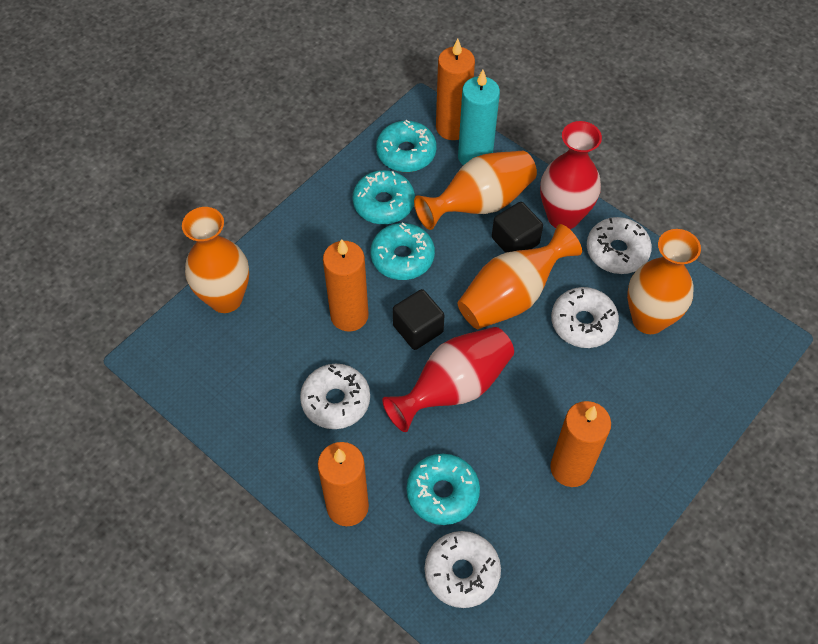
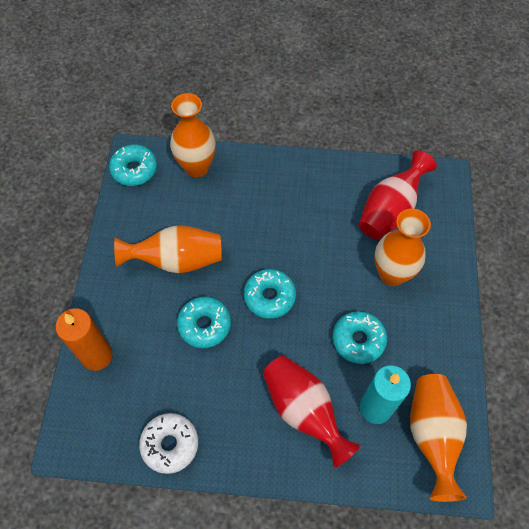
black cube: 2 -> 0
orange candle: 4 -> 1
white donut: 4 -> 1

